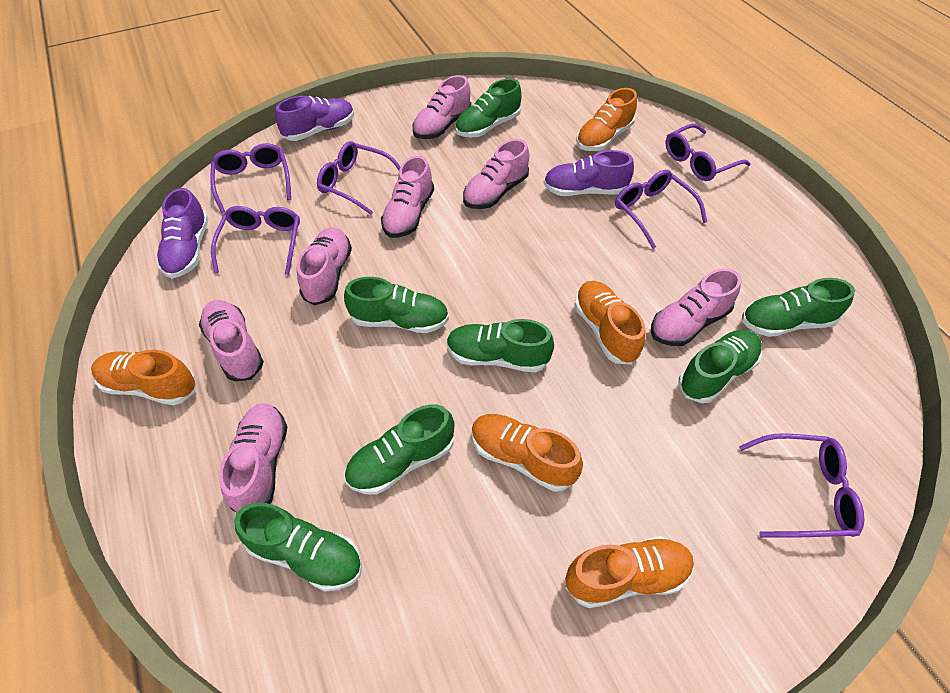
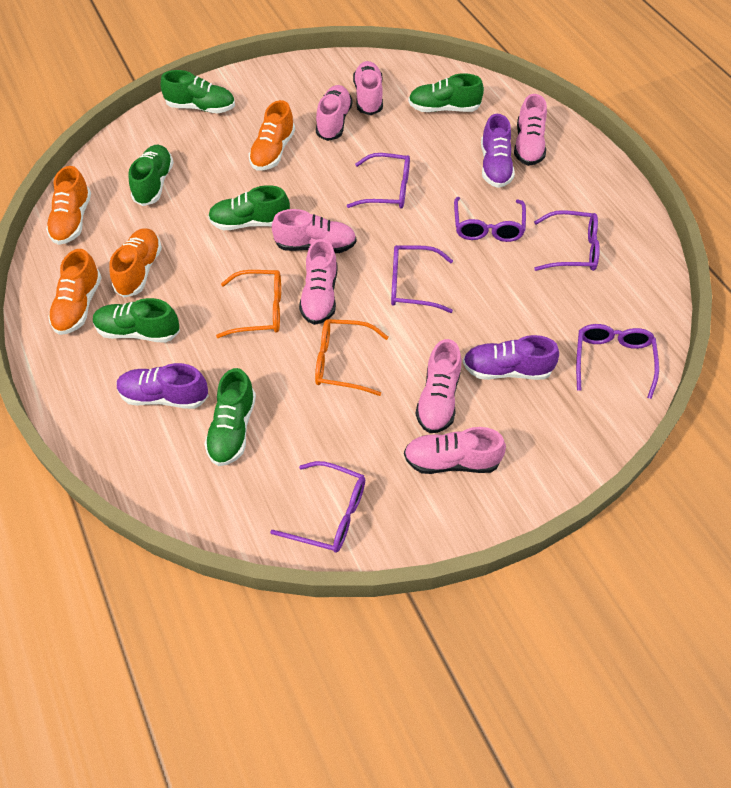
green shoe: 7 -> 6
orange glasses: 0 -> 2
orange shoe: 5 -> 4

